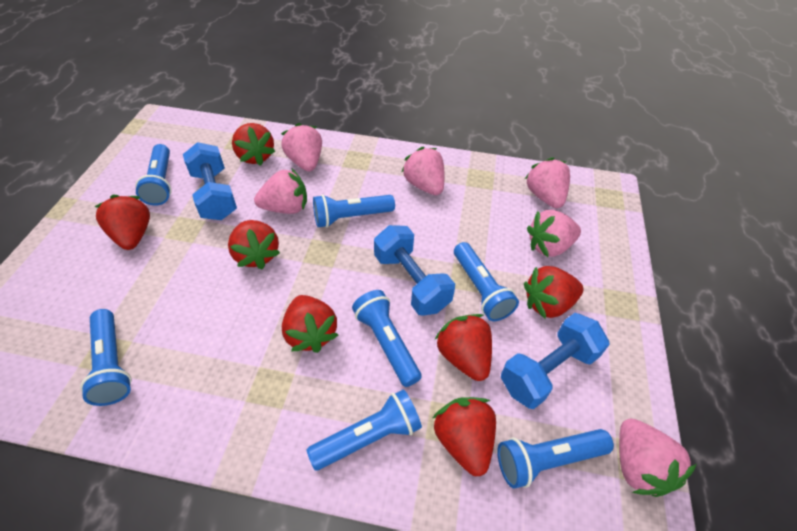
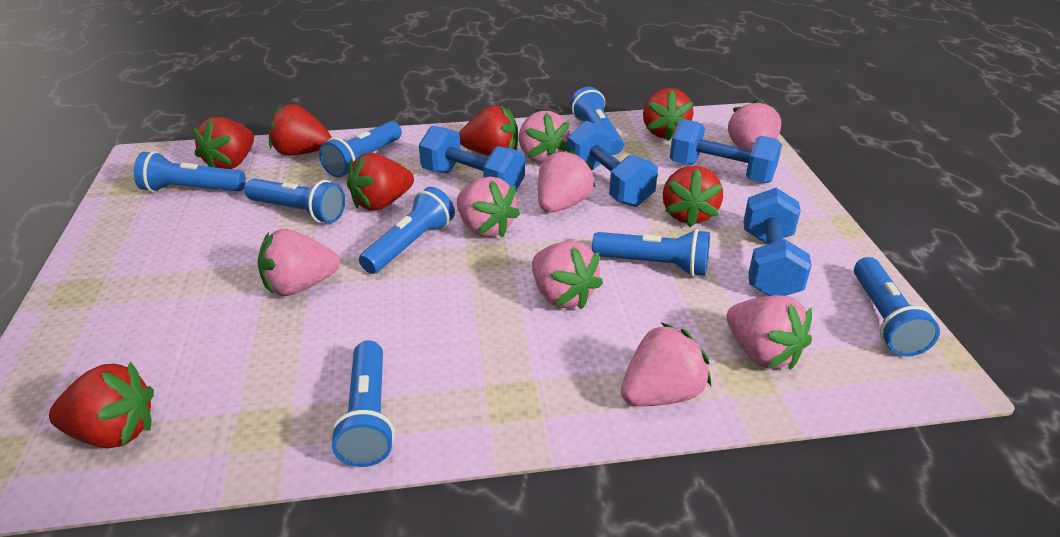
blue dumbbell: 3 -> 4
blue flashlight: 7 -> 8
pink strawberry: 6 -> 8

